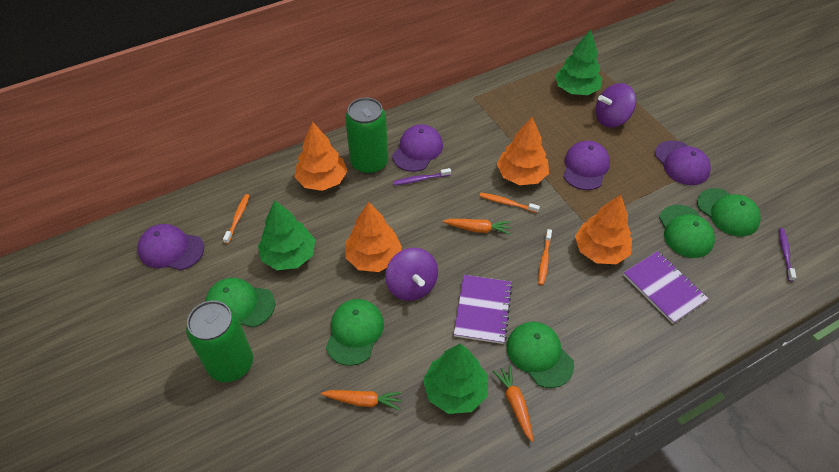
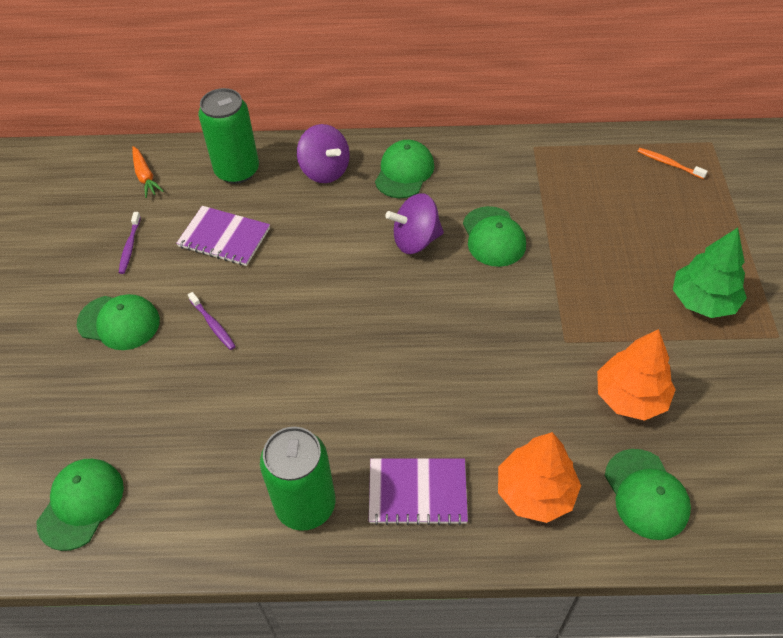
green tree: 3 -> 1
orange carrot: 3 -> 1
orange toothbrush: 3 -> 1
orange tree: 4 -> 2
purple cap: 4 -> 0

